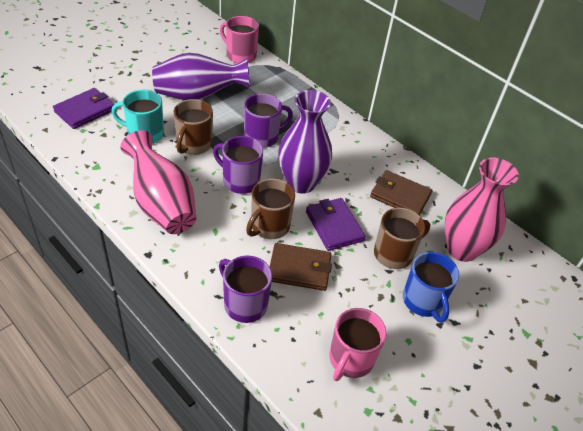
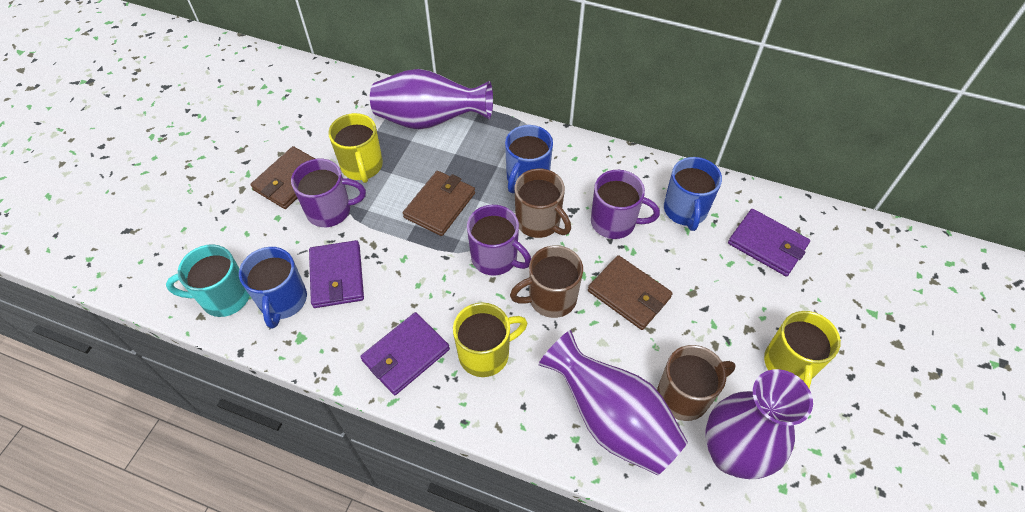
blue mug: 1 -> 3
brown wallet: 2 -> 3
pink mug: 2 -> 0
pink vase: 2 -> 0
purple vase: 2 -> 3
purple wallet: 2 -> 3
yellow mug: 0 -> 3

